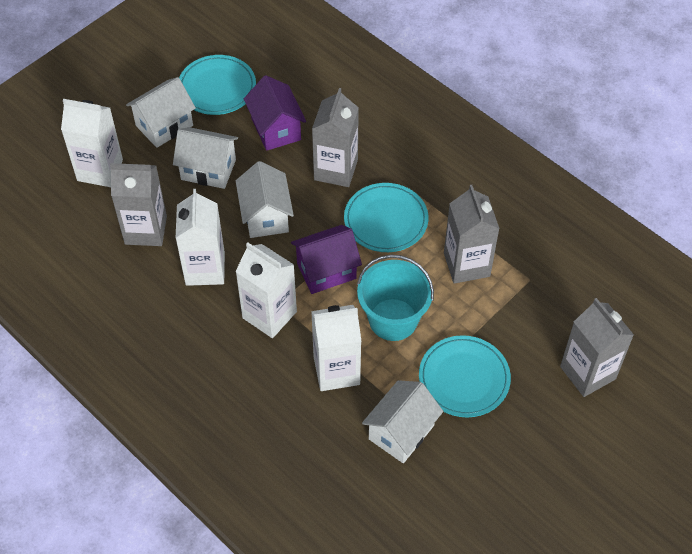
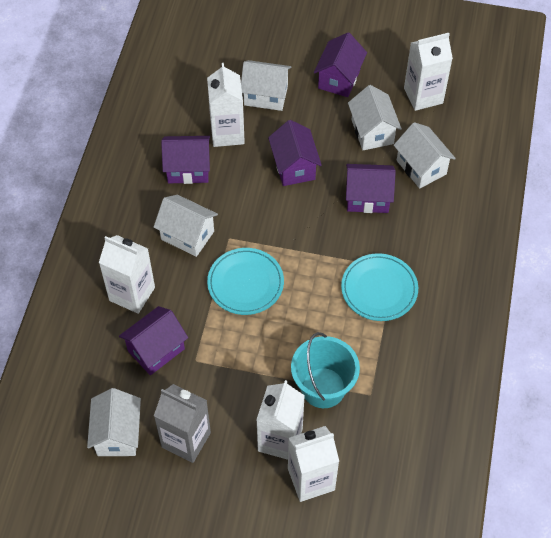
grey carton: 4 -> 1
purple house: 2 -> 5
turquoise plate: 3 -> 2
white carton: 4 -> 5
white house: 4 -> 5

